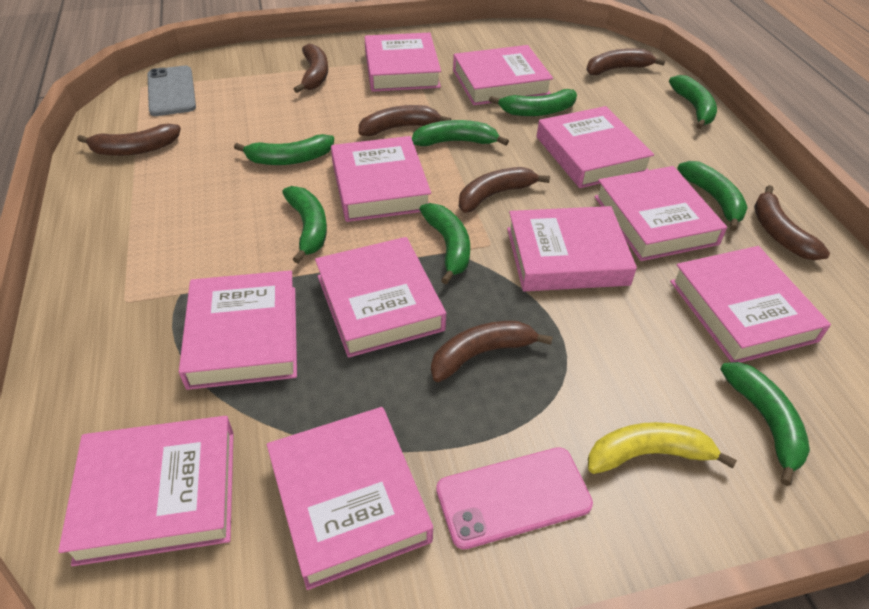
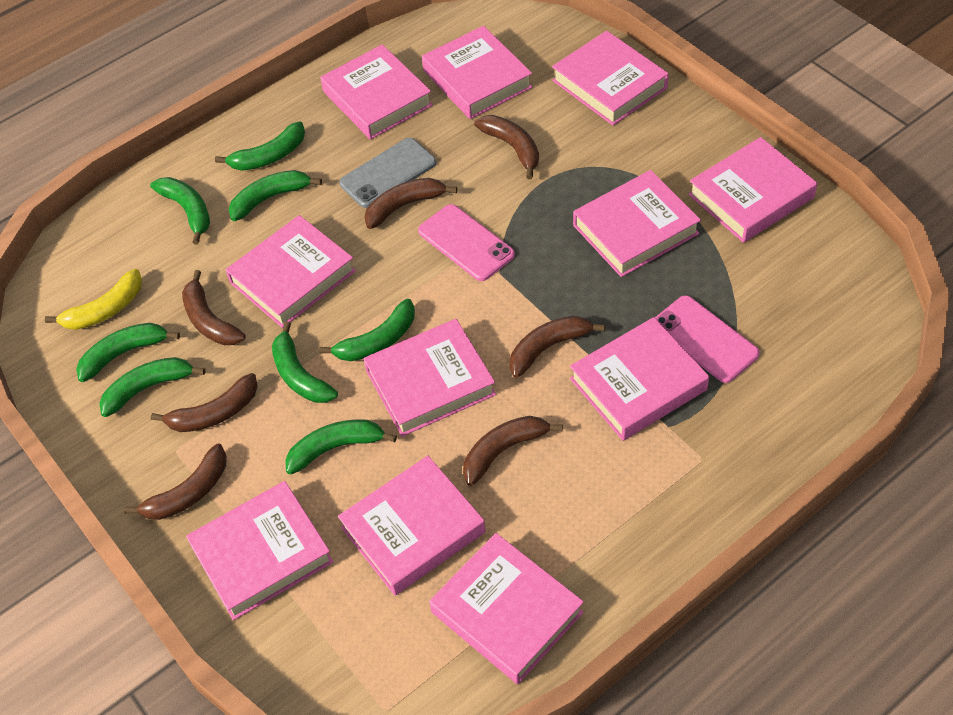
pink phone: 1 -> 2

